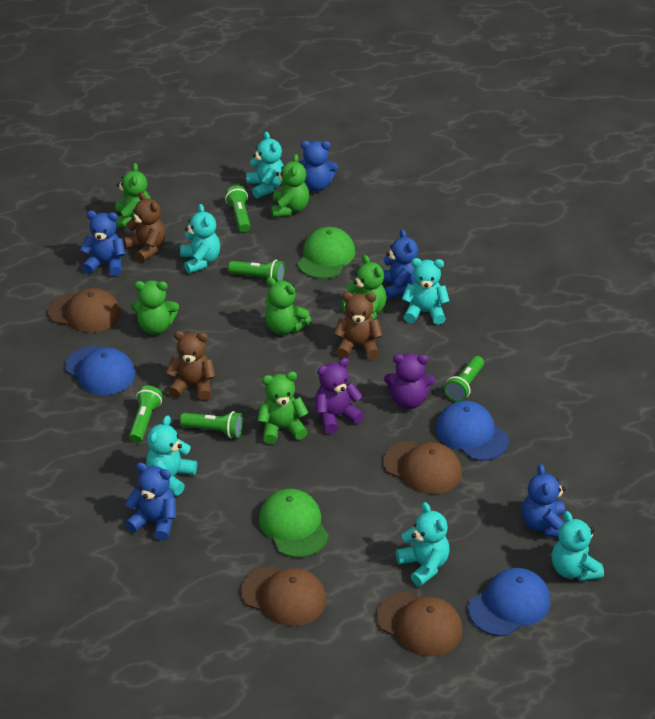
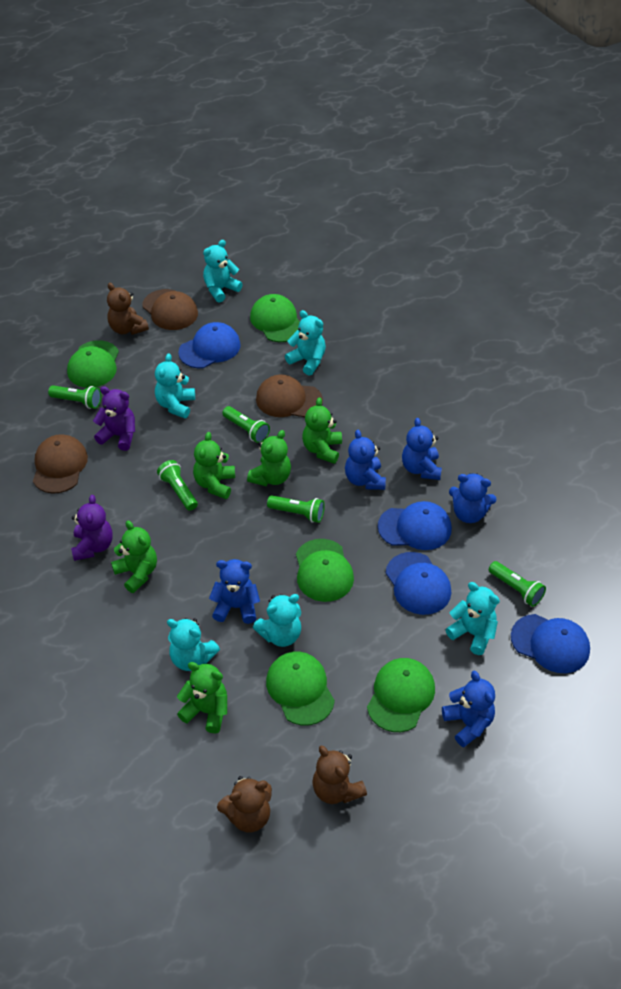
blue cap: 3 -> 4
brown cap: 4 -> 3
green cap: 2 -> 5
green teddy bear: 6 -> 5

